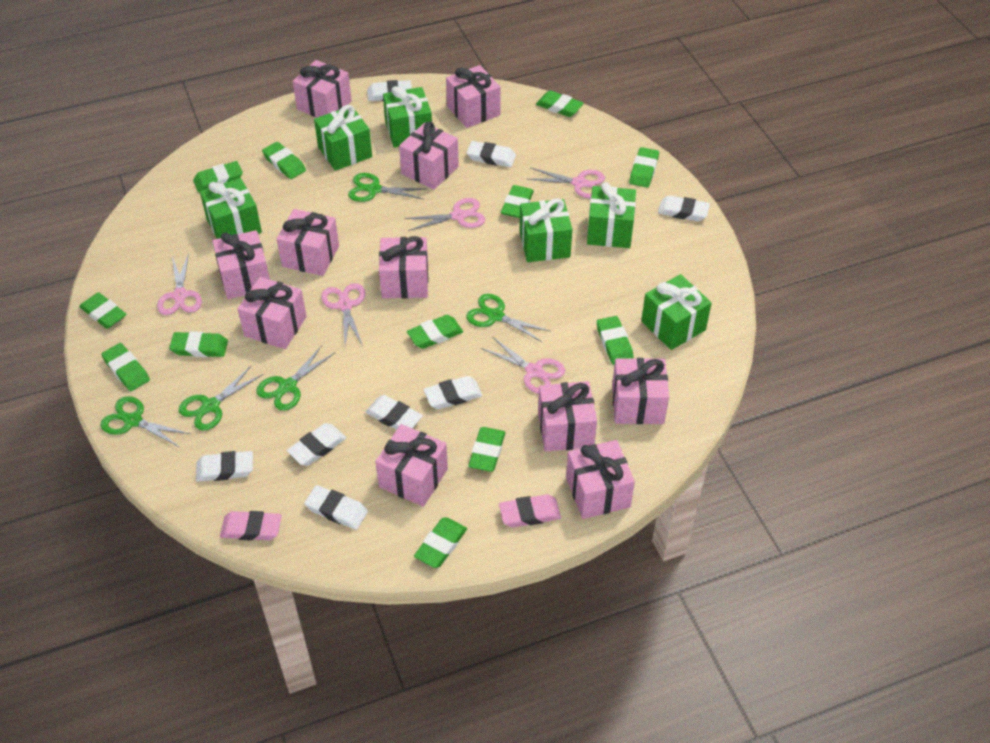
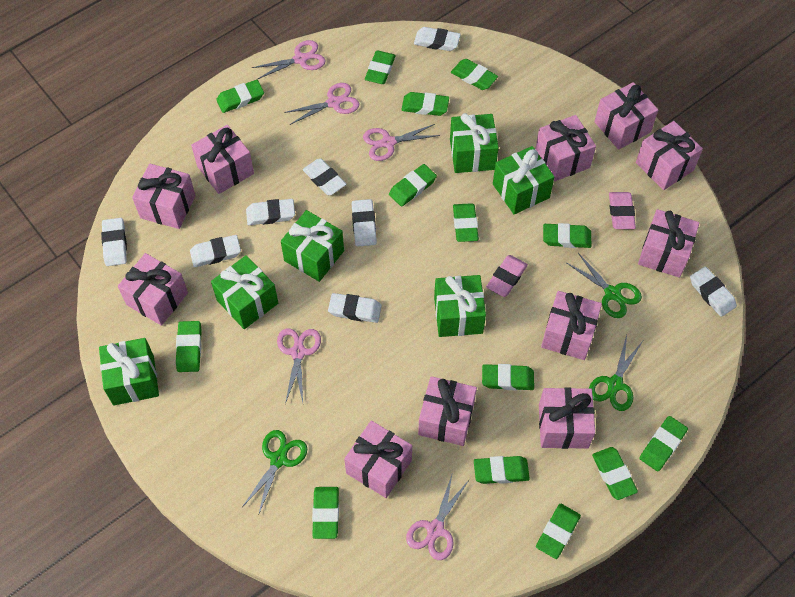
green eraser: 12 -> 14
green scissors: 5 -> 3

